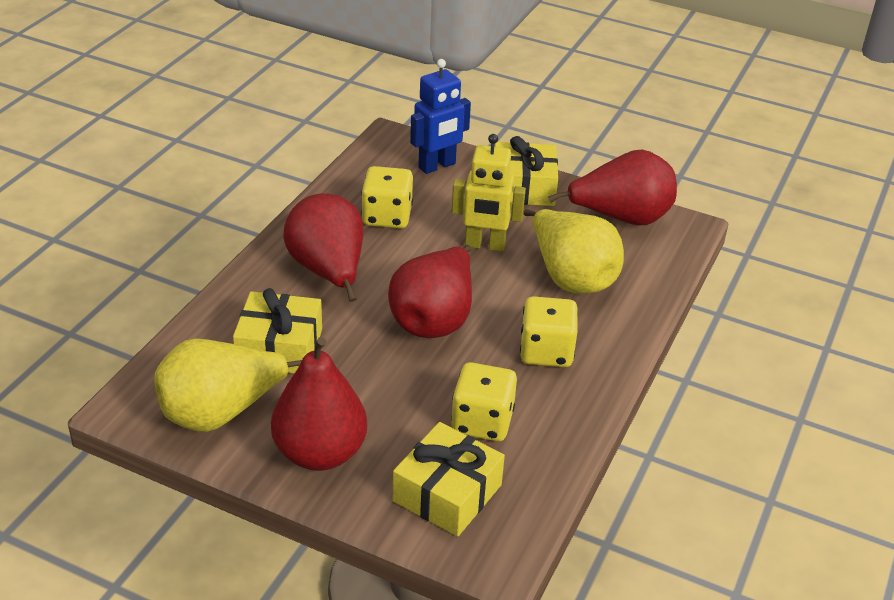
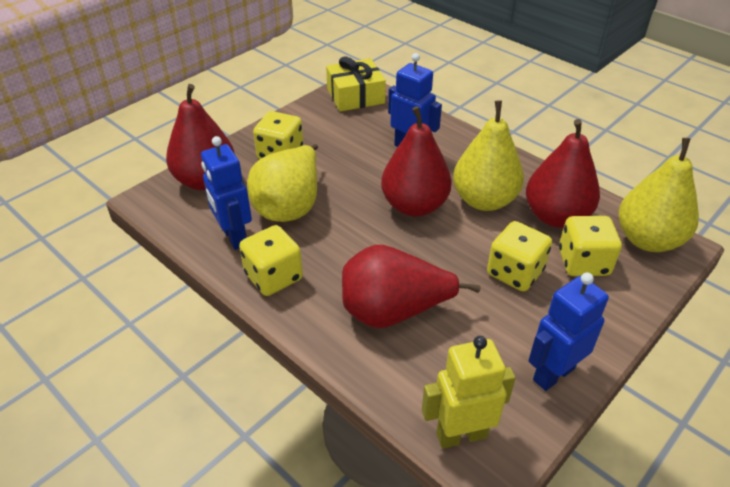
blue robot: 1 -> 3
yellow dice: 3 -> 4
yellow gift: 3 -> 1
yellow pear: 2 -> 3

